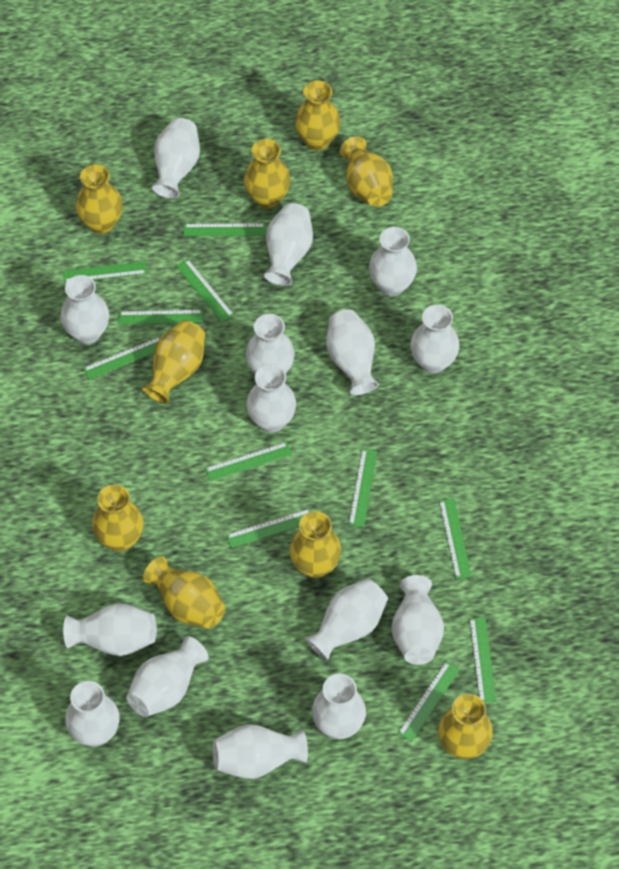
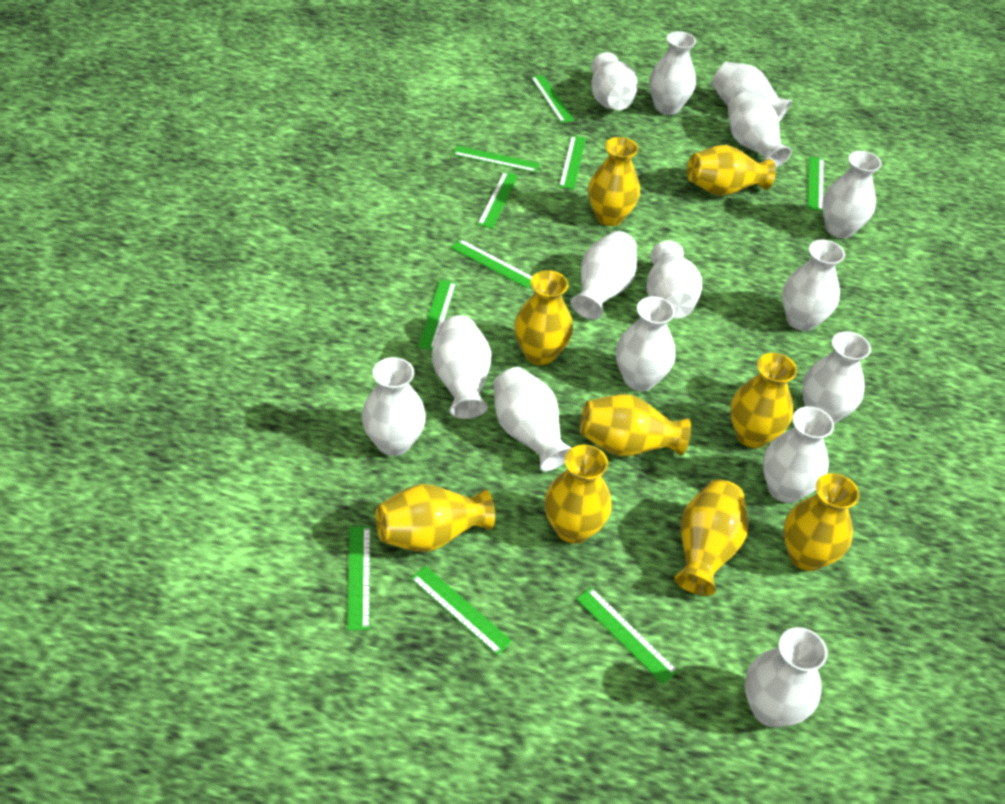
green ruler: 11 -> 10

